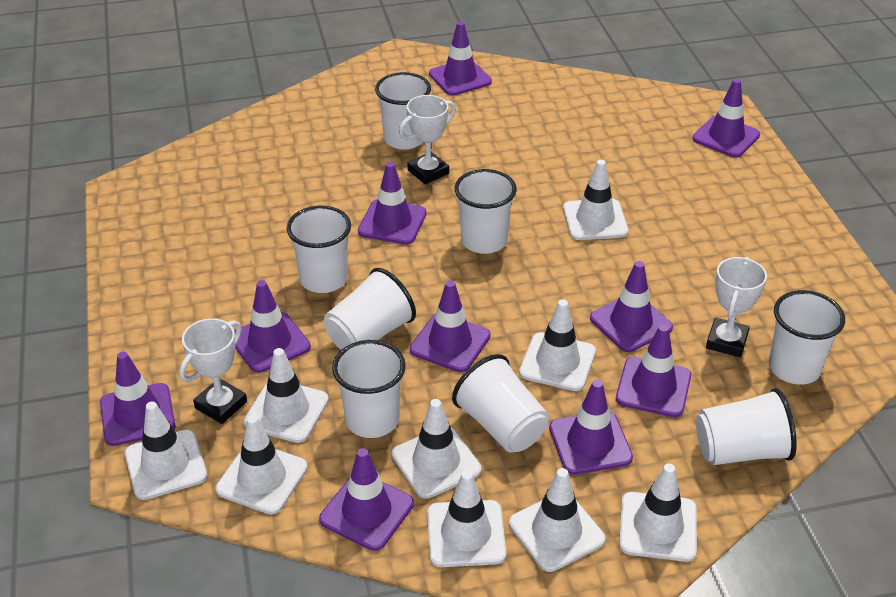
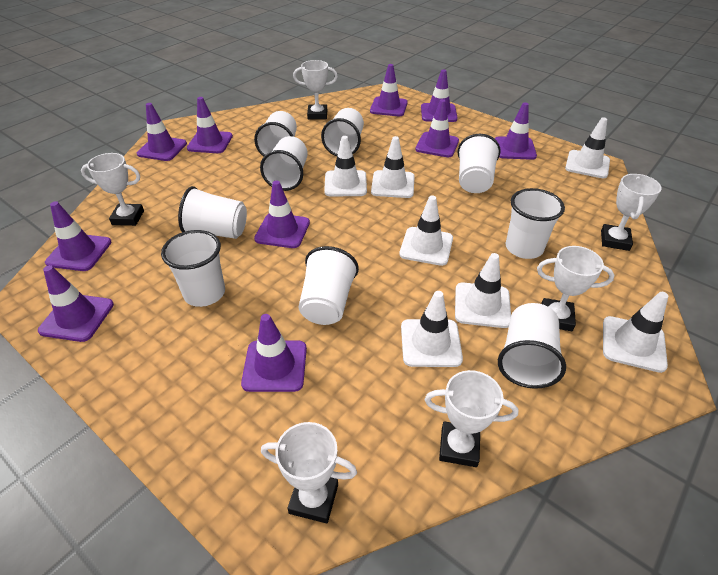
white cup: 8 -> 9
white traffic cone: 9 -> 7
white trophy: 3 -> 6

